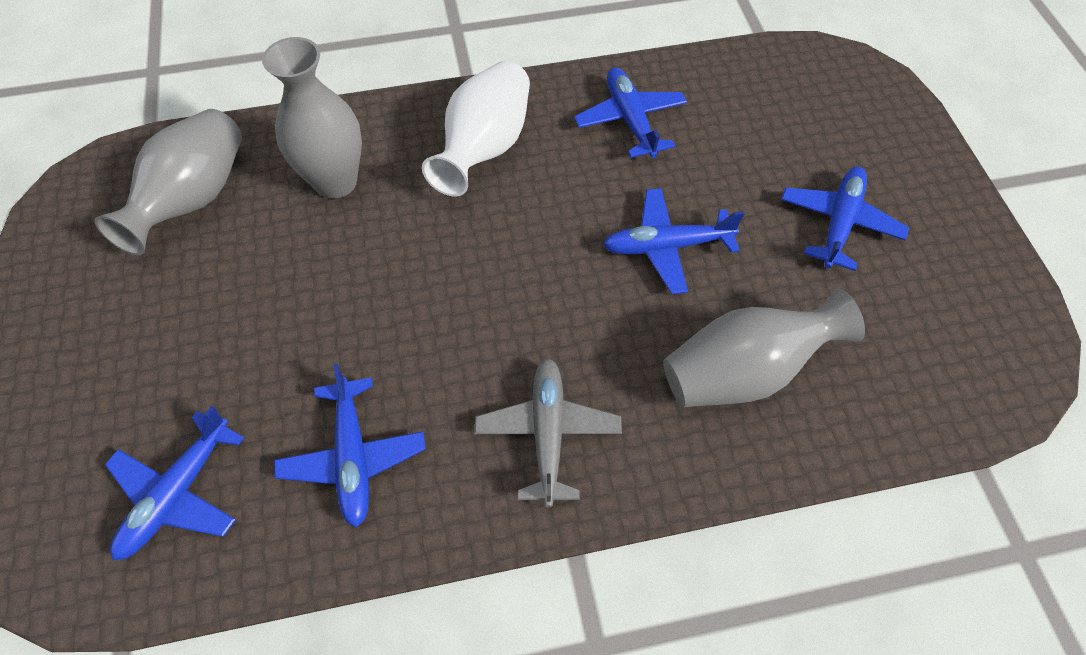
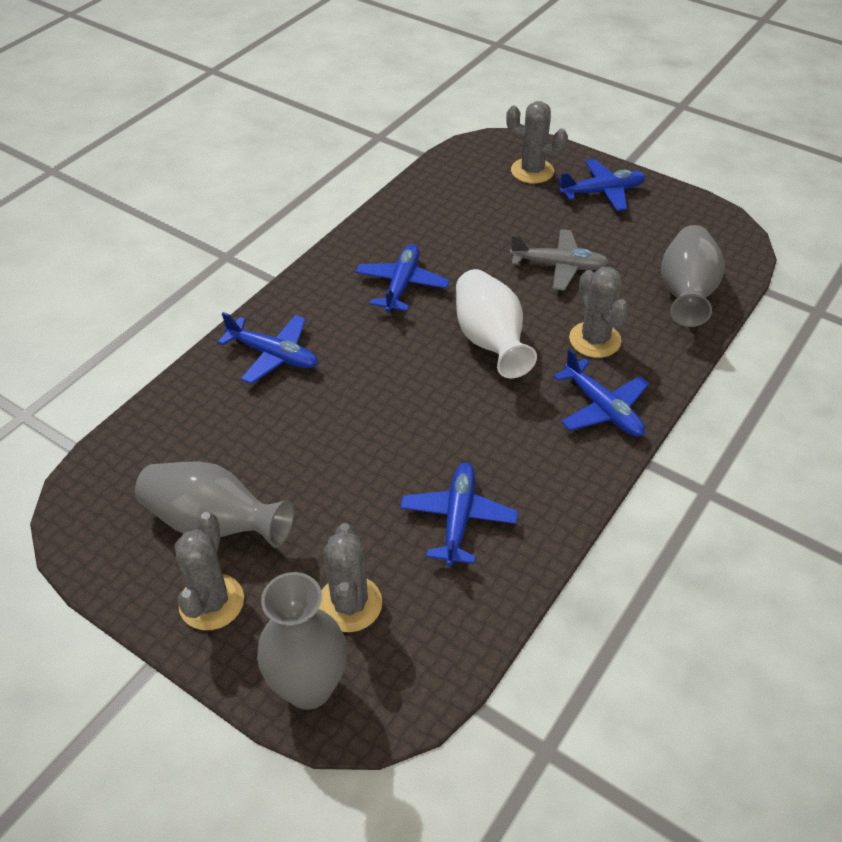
grey cactus: 0 -> 4

